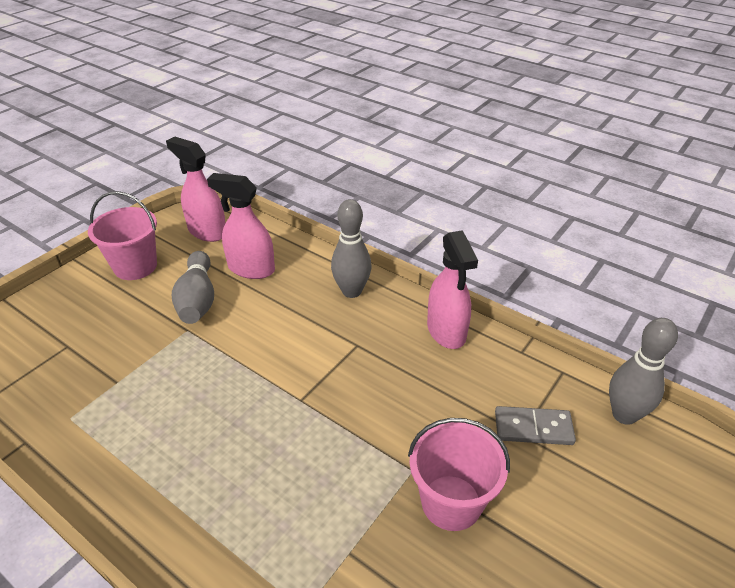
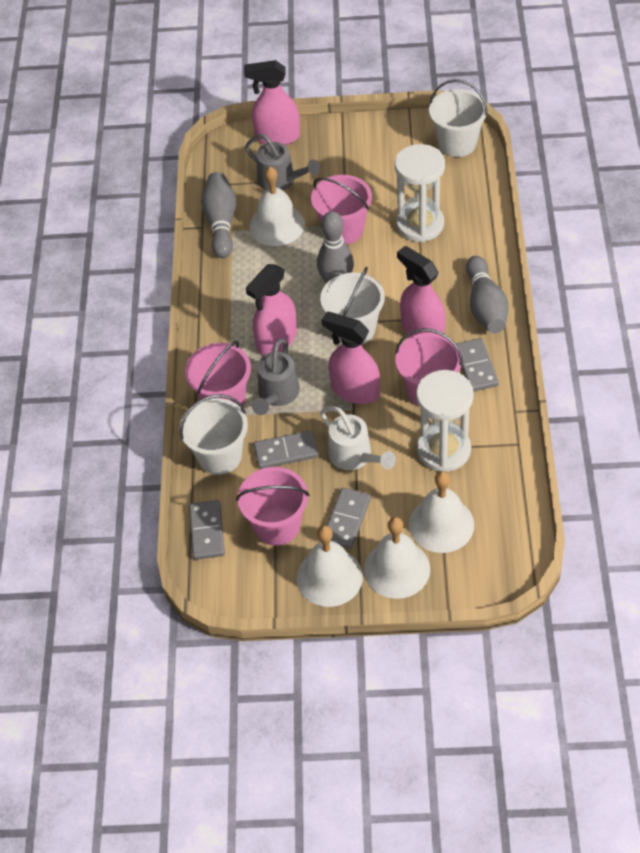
grey domino: 1 -> 4
grey watering can: 0 -> 2
pink bucket: 2 -> 4
pink spray bottle: 3 -> 4
white bell: 0 -> 4
white bucket: 0 -> 3
white hourglass: 0 -> 2
white watering can: 0 -> 1

